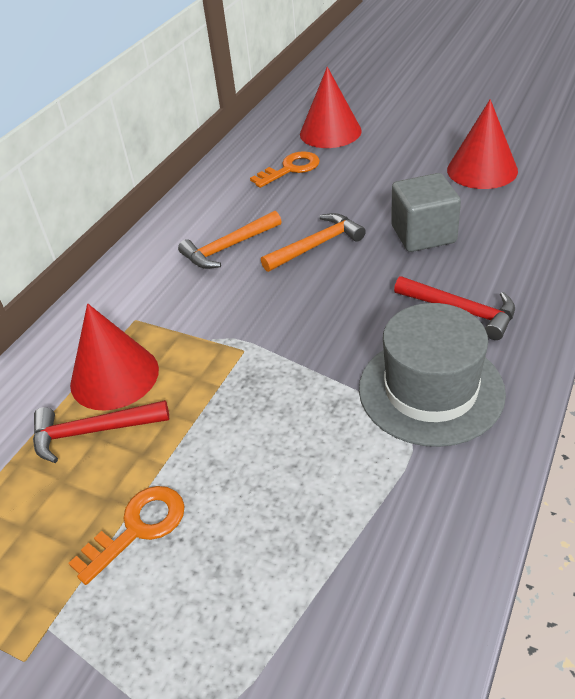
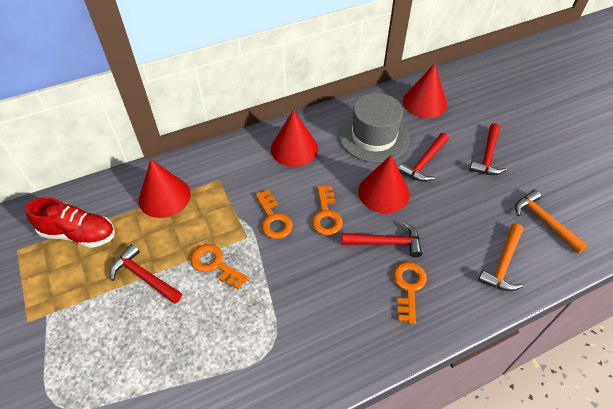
grey cube: 1 -> 0
orange key: 2 -> 4
red cone: 3 -> 4
red hammer: 2 -> 4
red shoe: 0 -> 1

